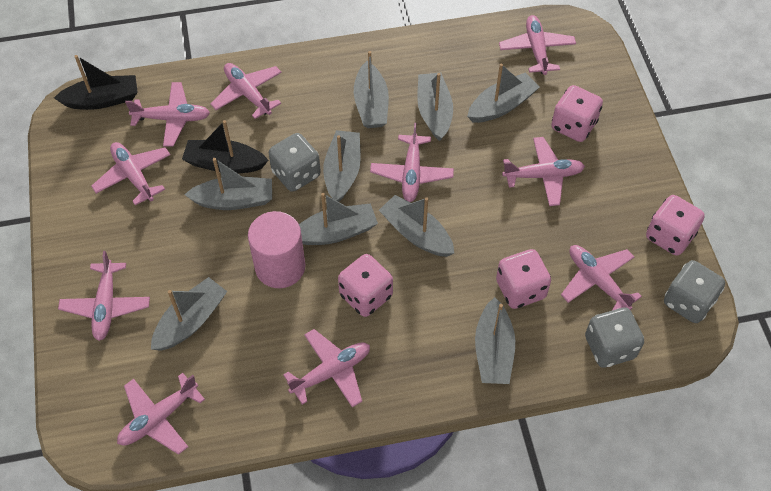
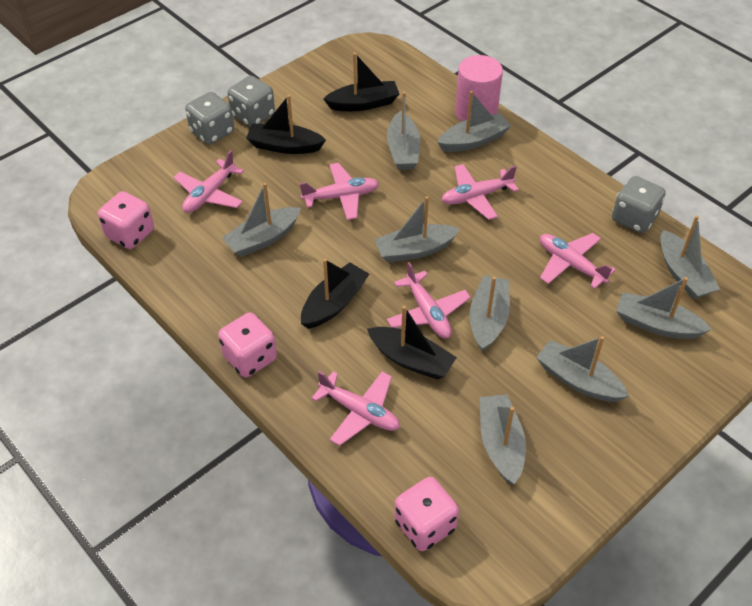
black boat: 2 -> 4
pink dice: 4 -> 3
pink plane: 10 -> 6

